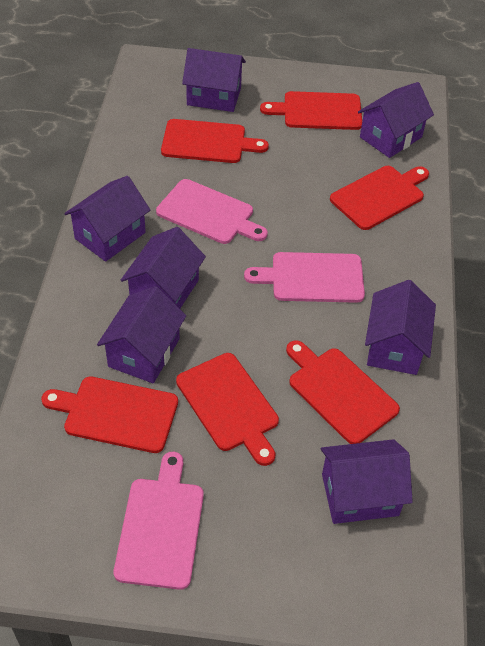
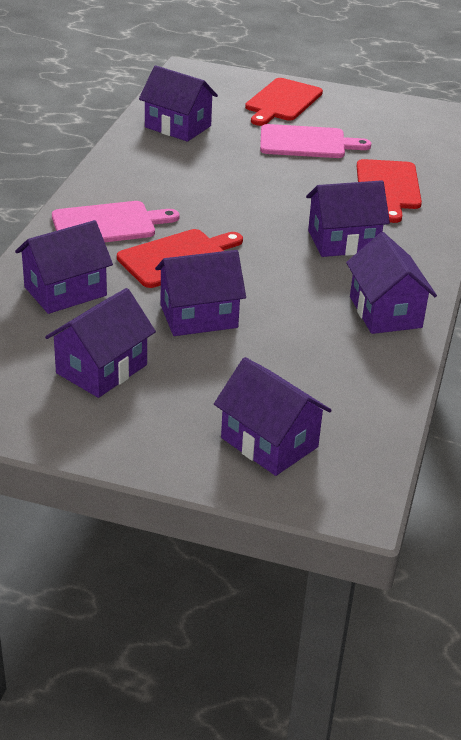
pink cutting board: 3 -> 2
red cutting board: 6 -> 3

